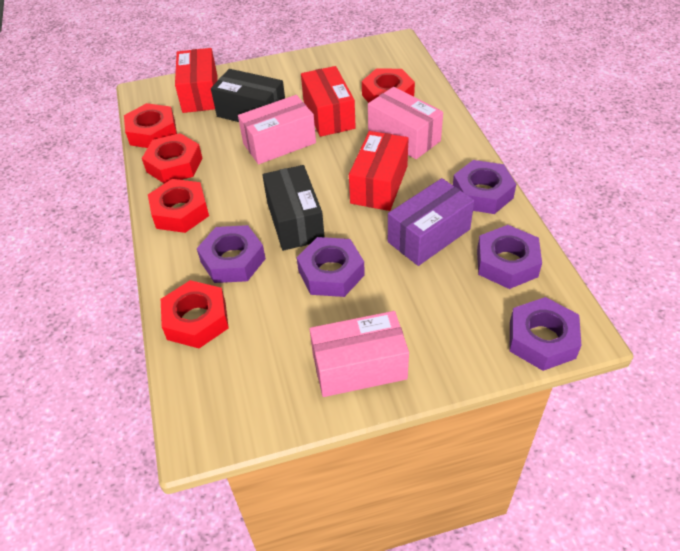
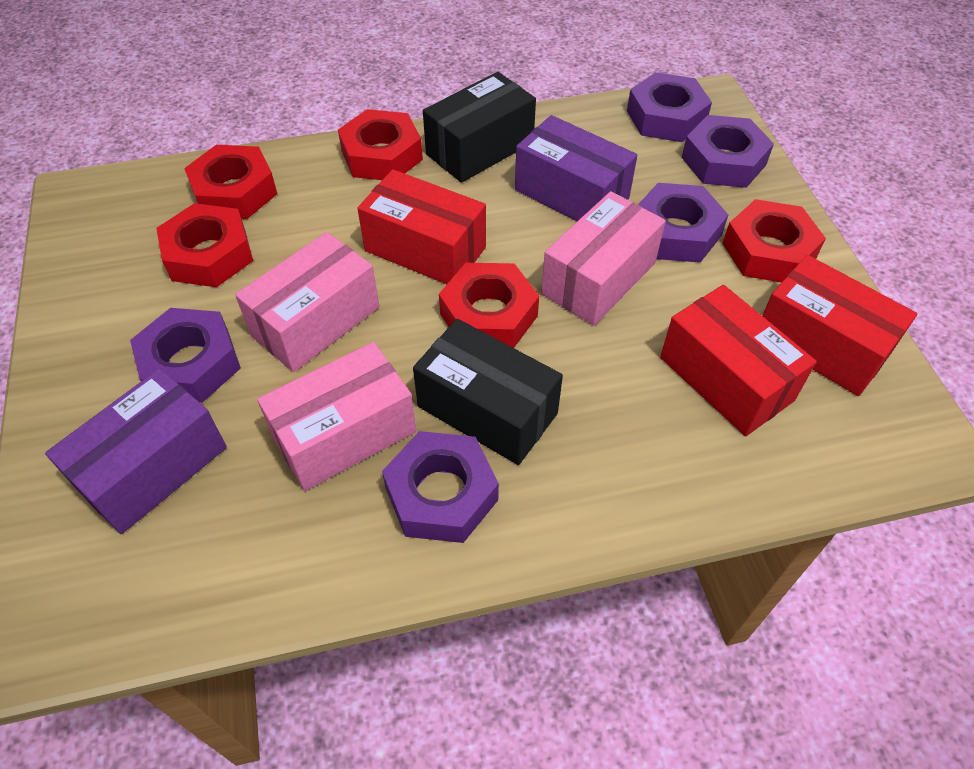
purple box: 1 -> 2

